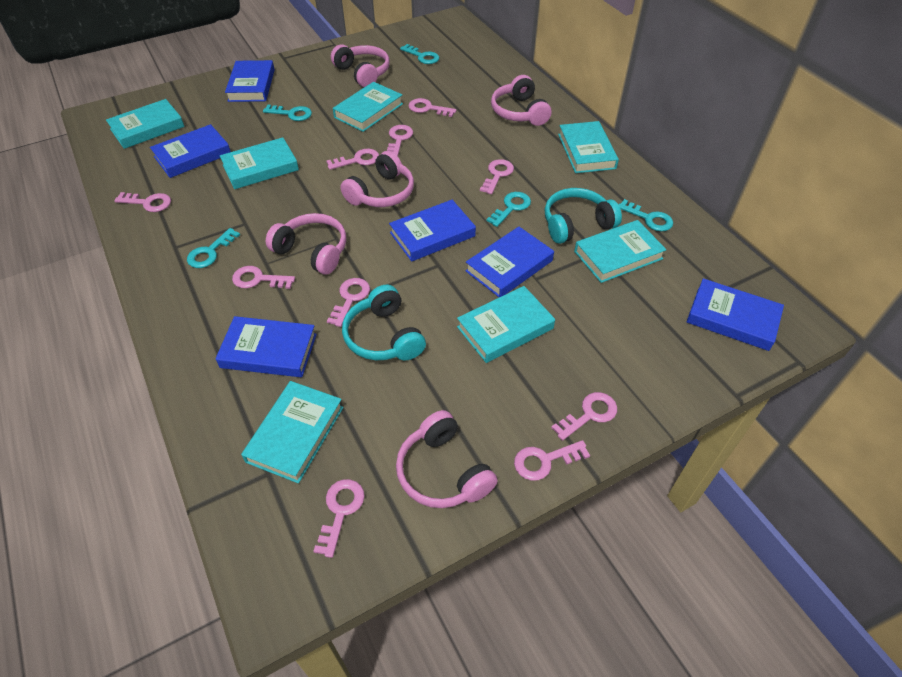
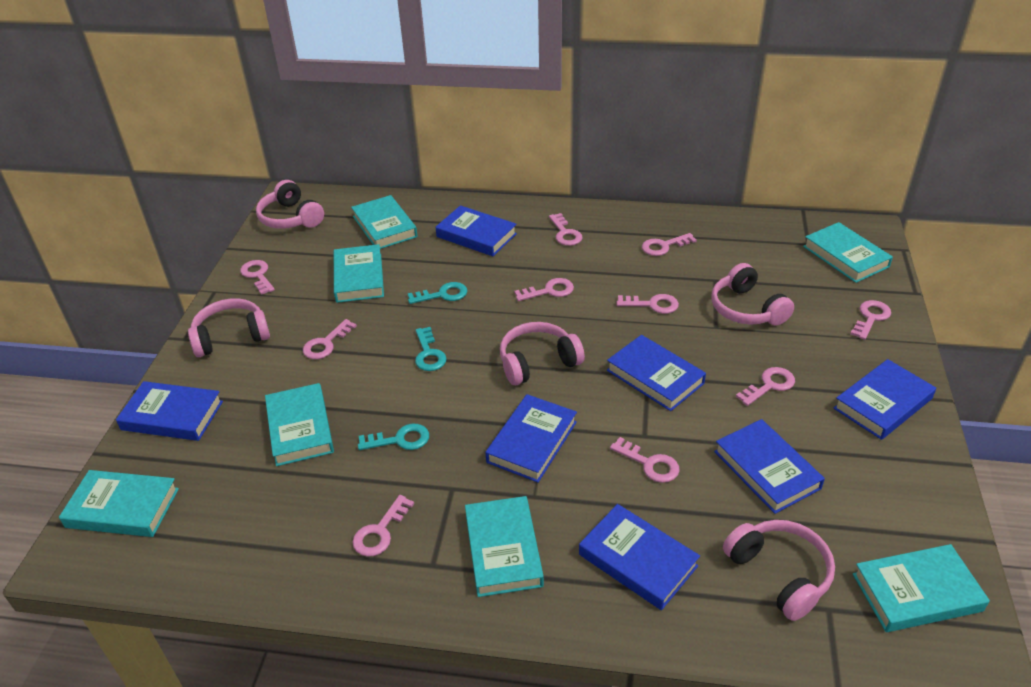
blue book: 6 -> 7
turquoise headphones: 2 -> 0
turquoise key: 5 -> 3

